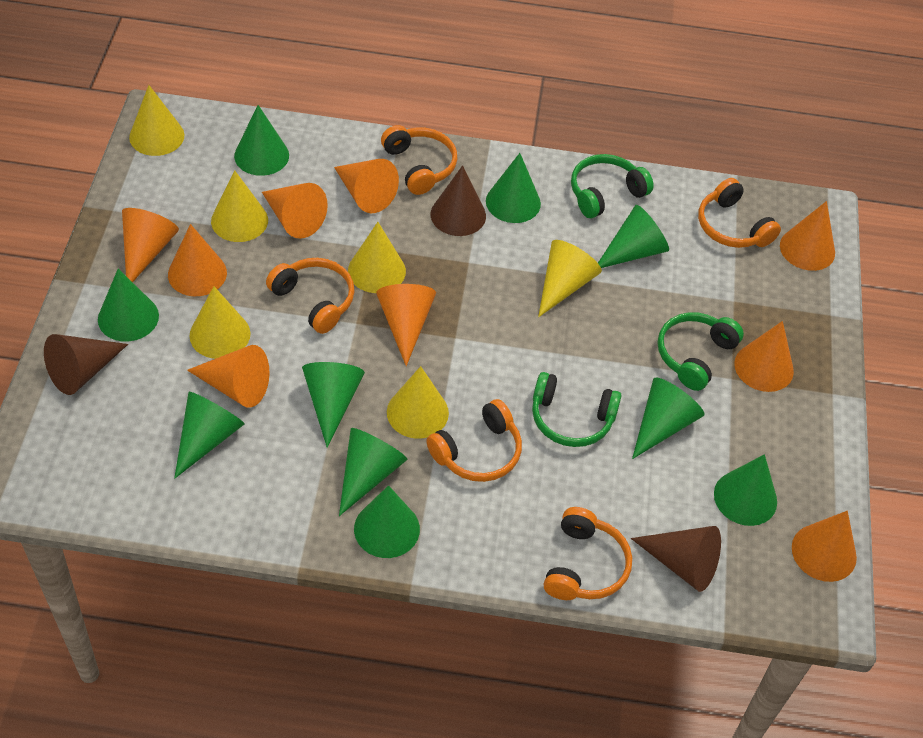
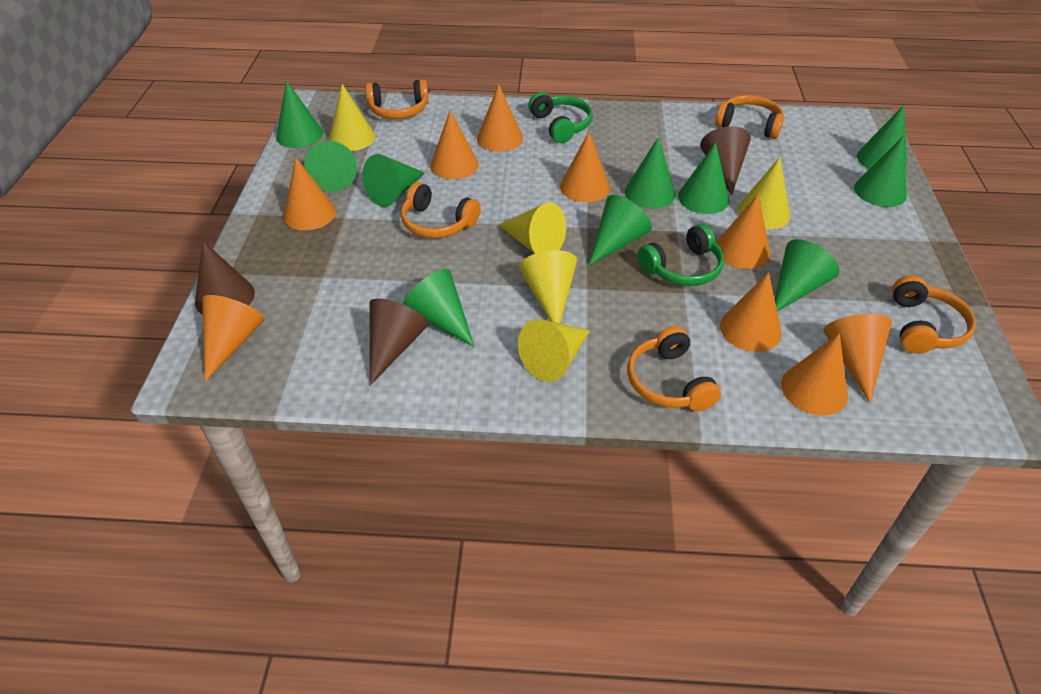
green headphones: 3 -> 2
yellow cone: 6 -> 5

